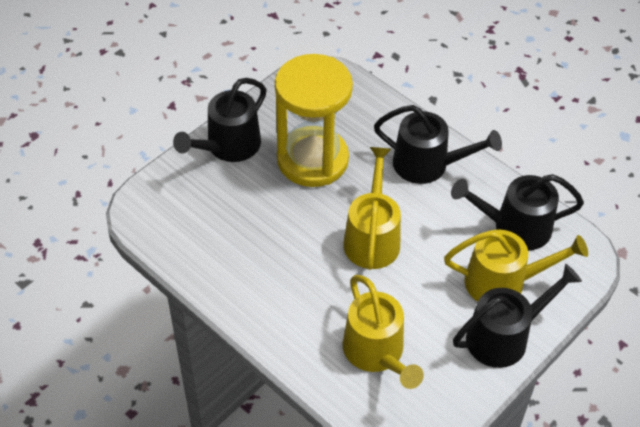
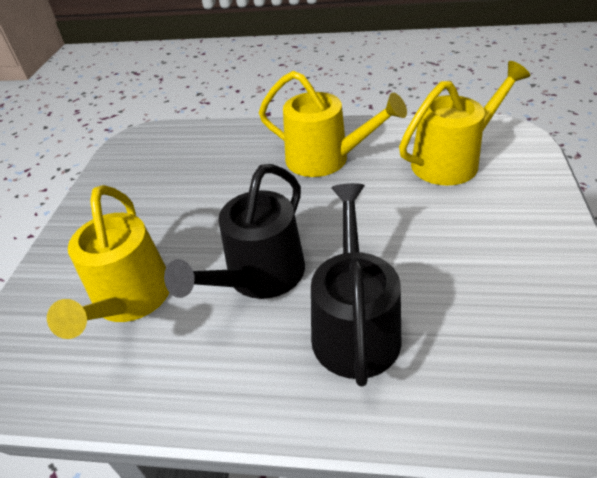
black watering can: 4 -> 2
yellow hourglass: 1 -> 0

